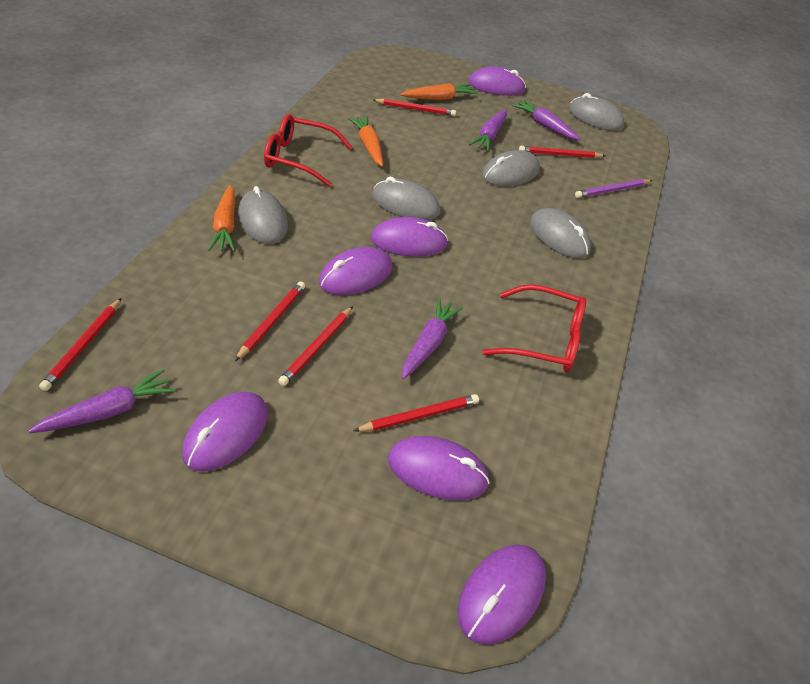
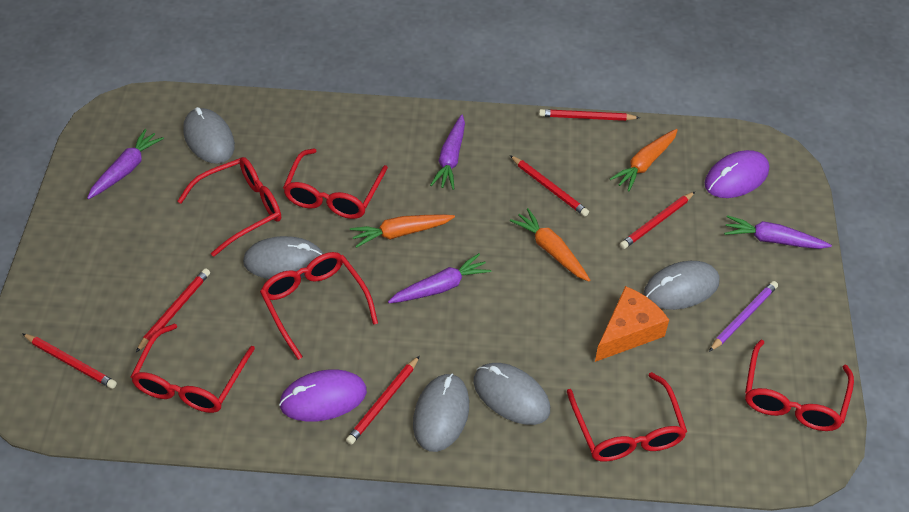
orange cheese: 0 -> 1
purple mouse: 6 -> 2
red glasses: 2 -> 6

